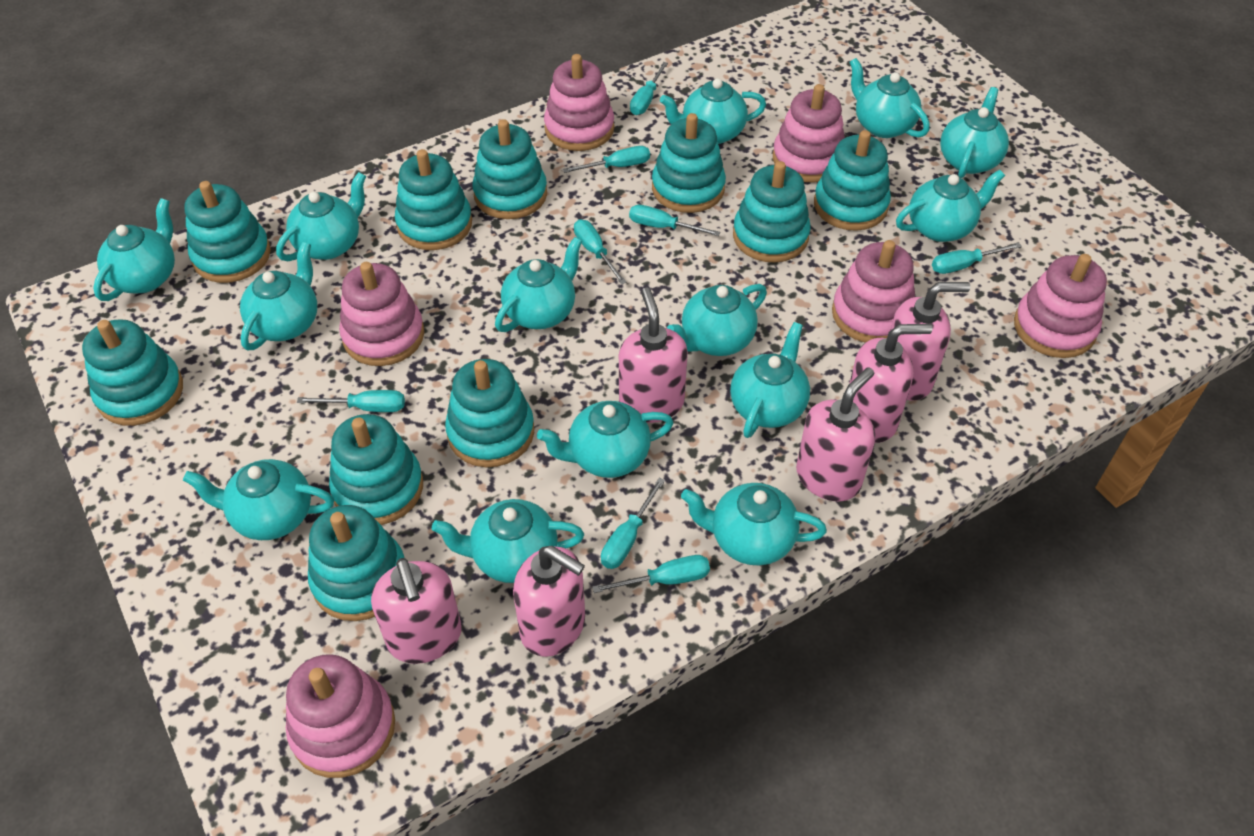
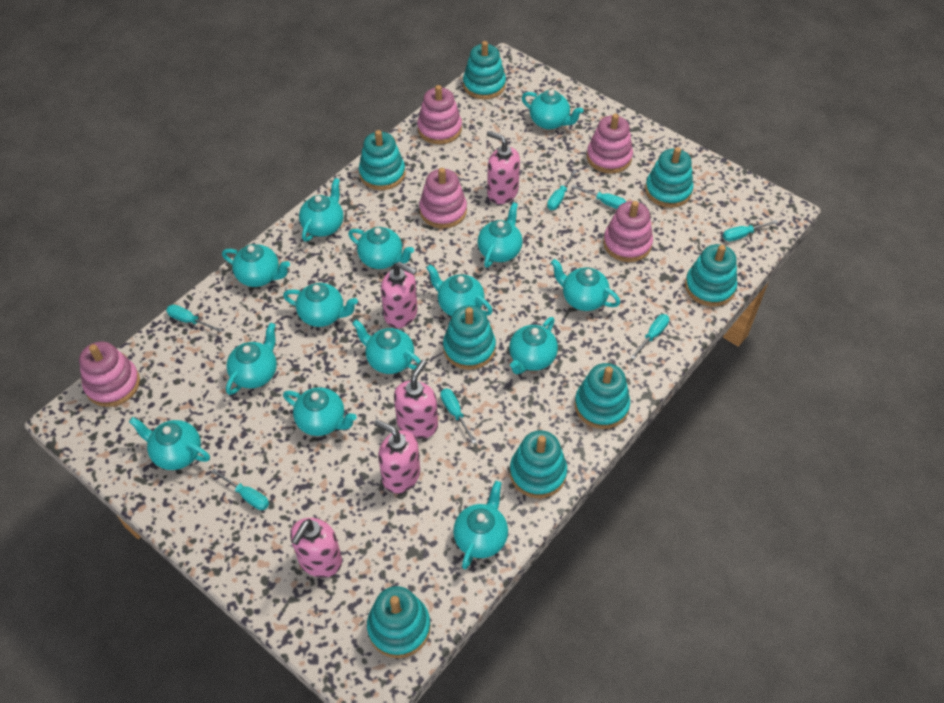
pink soap dispenser: 6 -> 5
pink stacking toy: 6 -> 5
turquoise screwdriver: 8 -> 7
turquoise stacking toy: 10 -> 8

